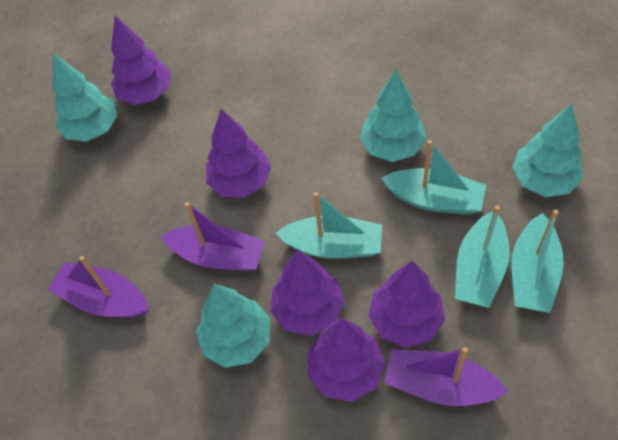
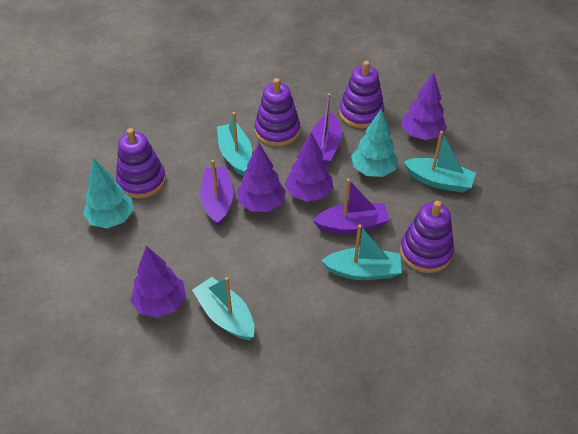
purple stacking toy: 0 -> 4
purple tree: 5 -> 4
turquoise tree: 4 -> 2

